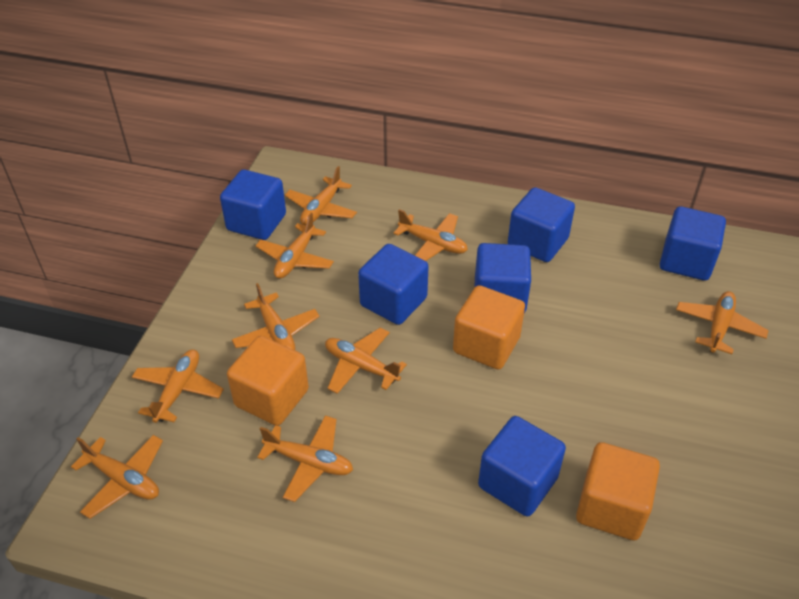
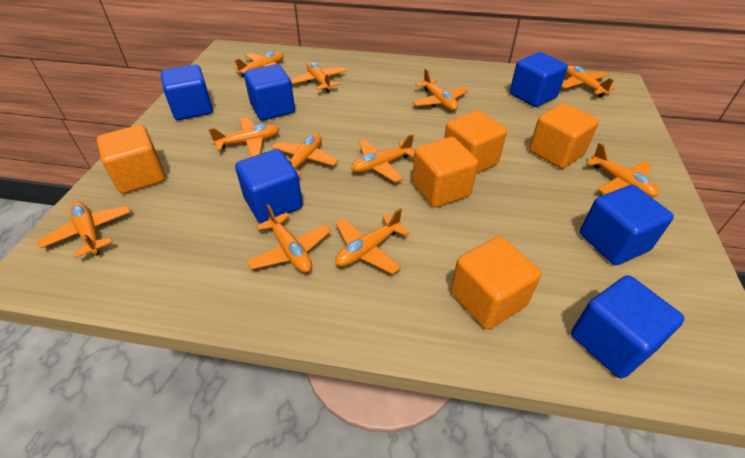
orange cube: 3 -> 5
orange plane: 9 -> 11

